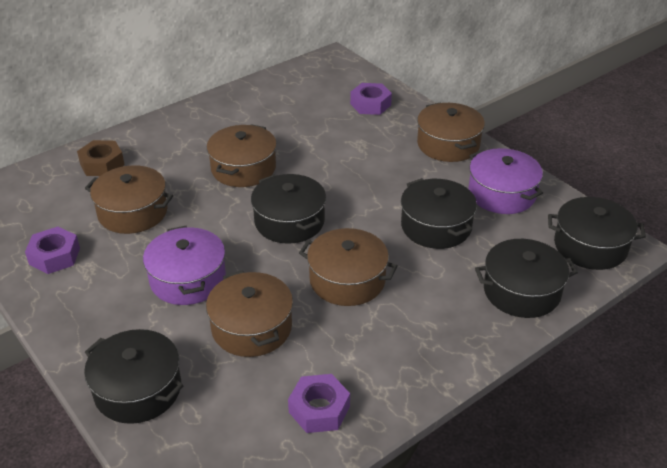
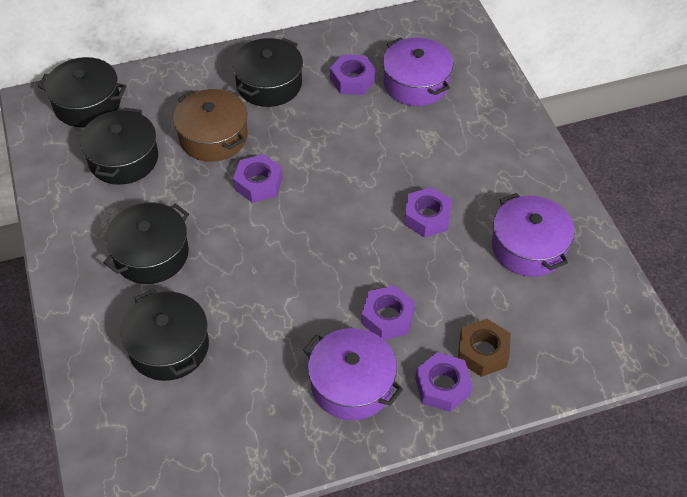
brown pot: 5 -> 1
purple nut: 3 -> 5
purple pot: 2 -> 3

